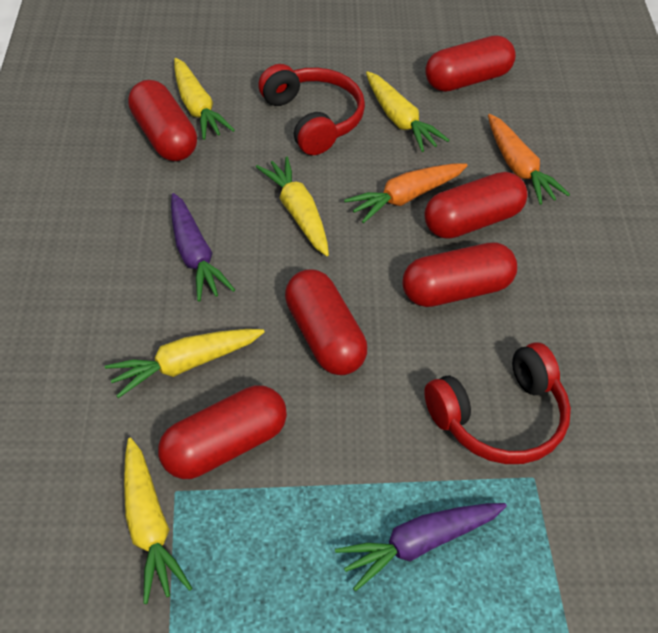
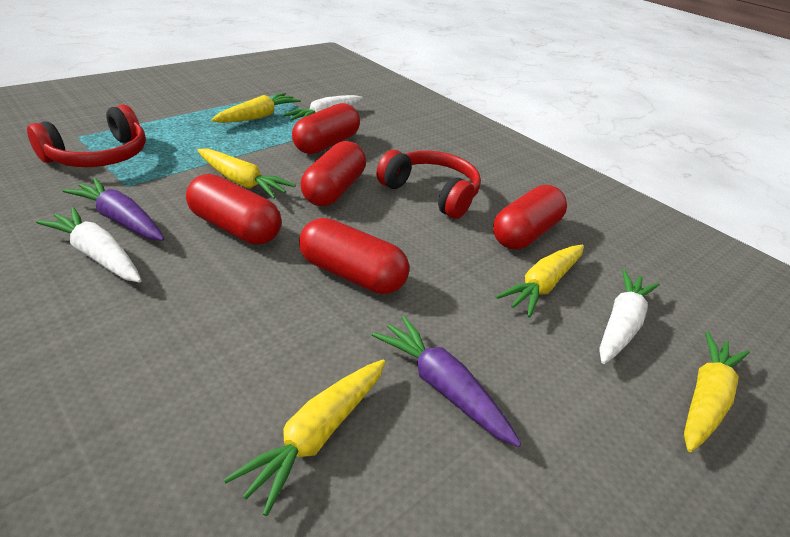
orange carrot: 2 -> 0
red capsule: 6 -> 5
white carrot: 0 -> 3

